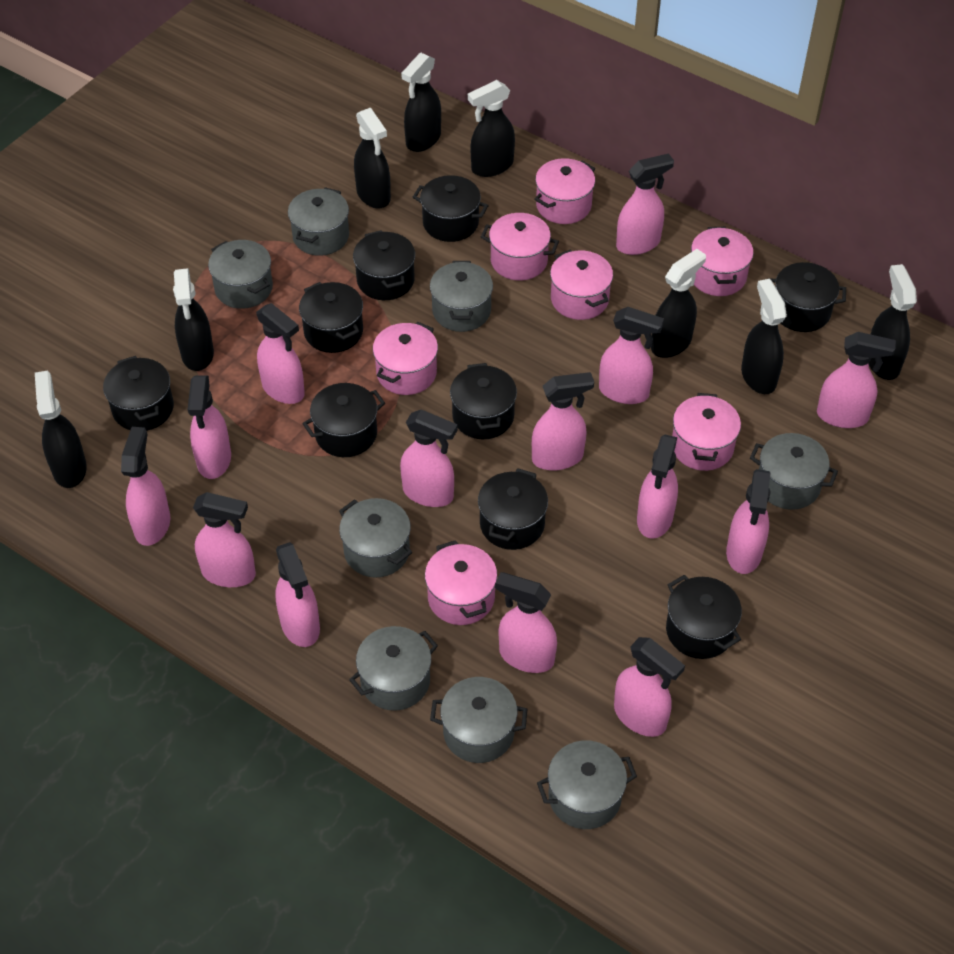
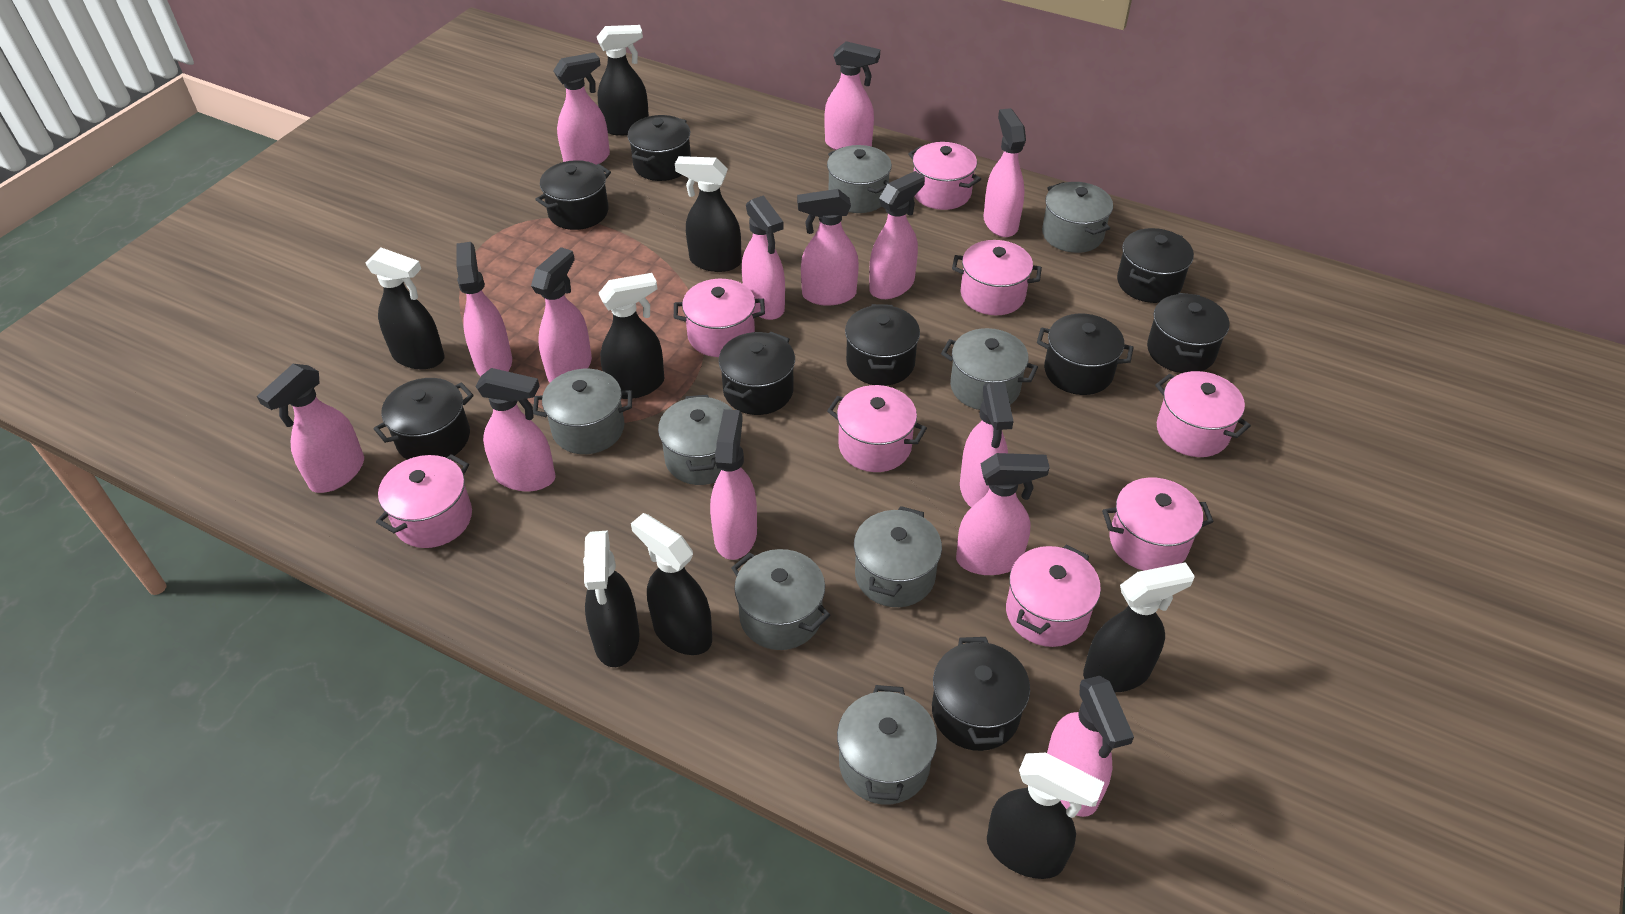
pink pot: 7 -> 8

